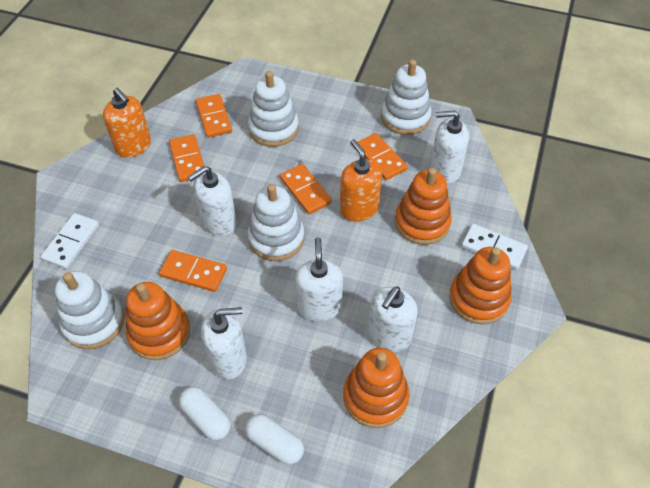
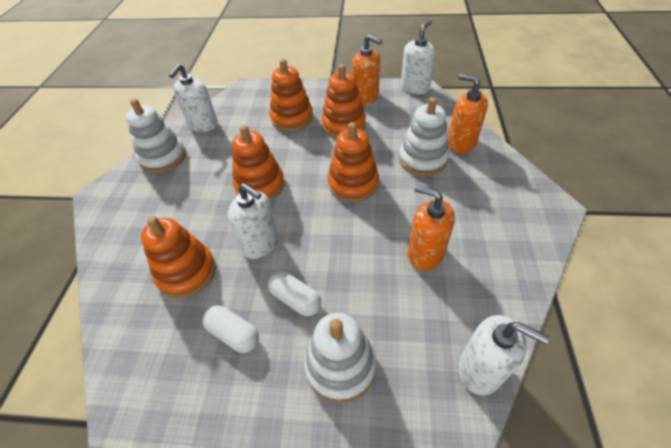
orange domino: 5 -> 0
orange soap dispenser: 2 -> 3
orange stacking toy: 4 -> 5
white domino: 2 -> 0
white soap dispenser: 5 -> 4
white stacking toy: 4 -> 3

